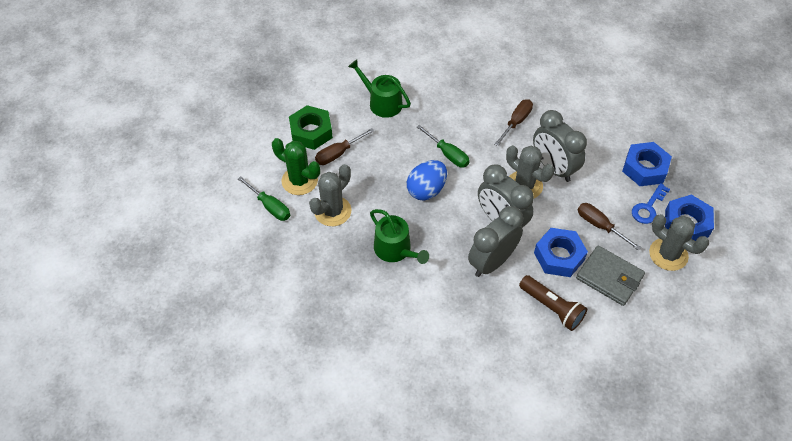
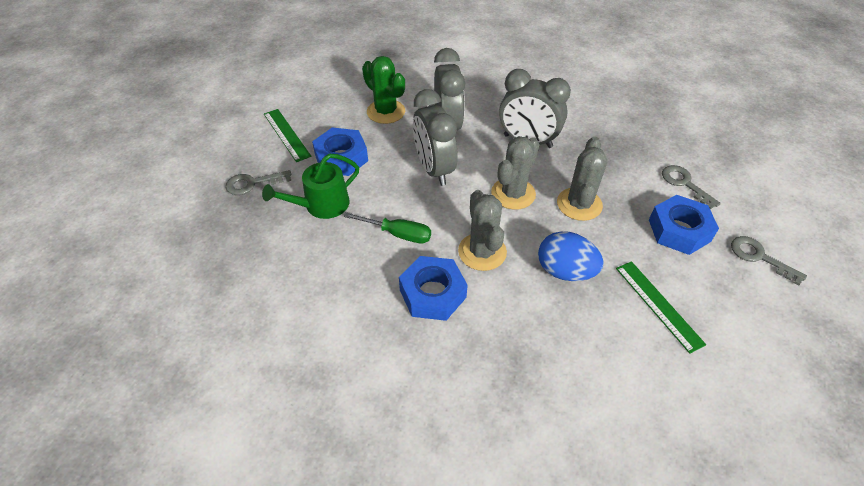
blue key: 1 -> 0
brown flashlight: 1 -> 0
brown screwdriver: 3 -> 0
green nut: 1 -> 0
green ruler: 0 -> 2
green screwdriver: 2 -> 1
green watering can: 2 -> 1
grey key: 0 -> 3
grey wallet: 1 -> 0

